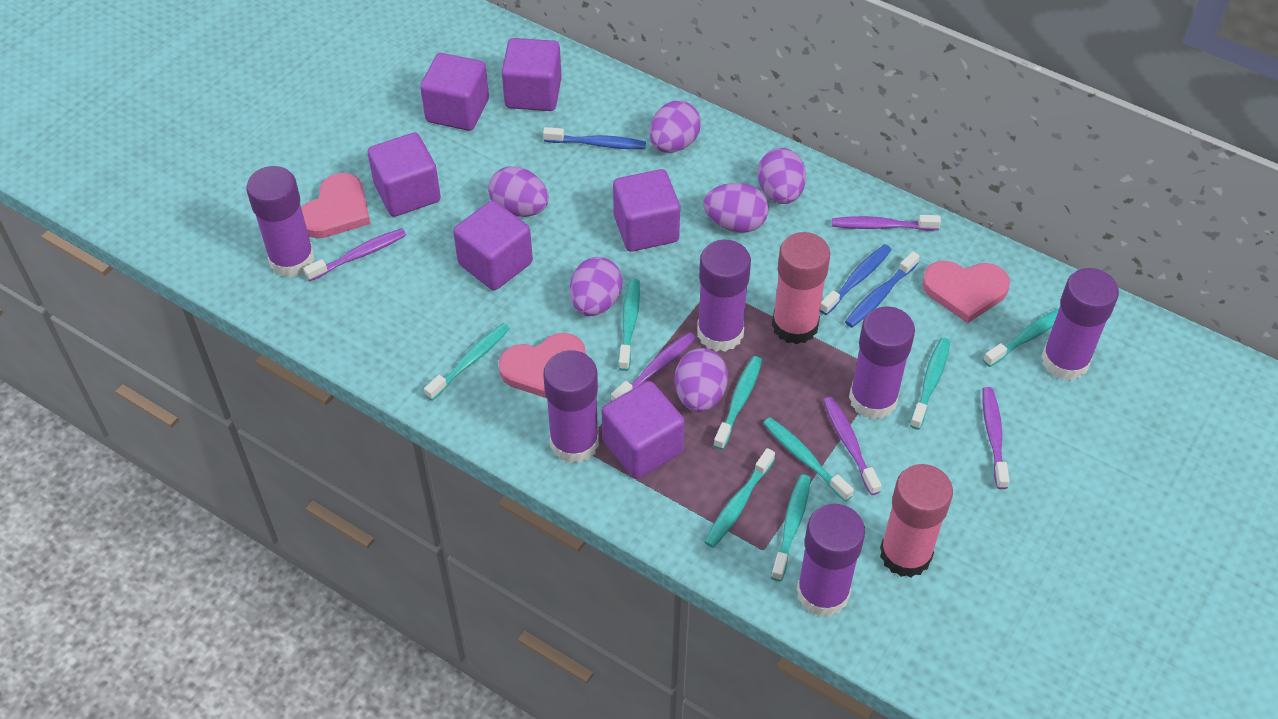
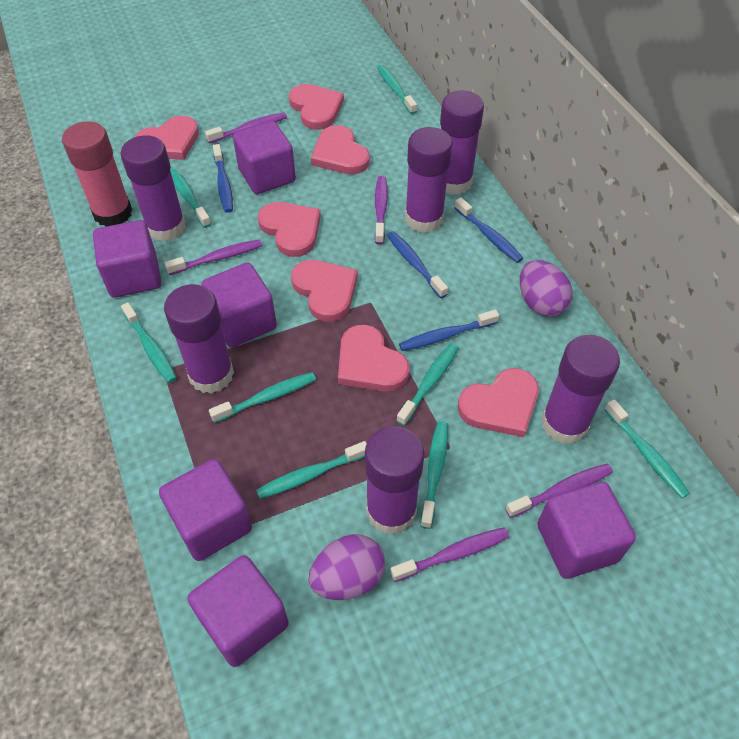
blue toothbrush: 3 -> 4
pink glue stick: 2 -> 1
pink heart: 3 -> 7
purple egg: 6 -> 2

